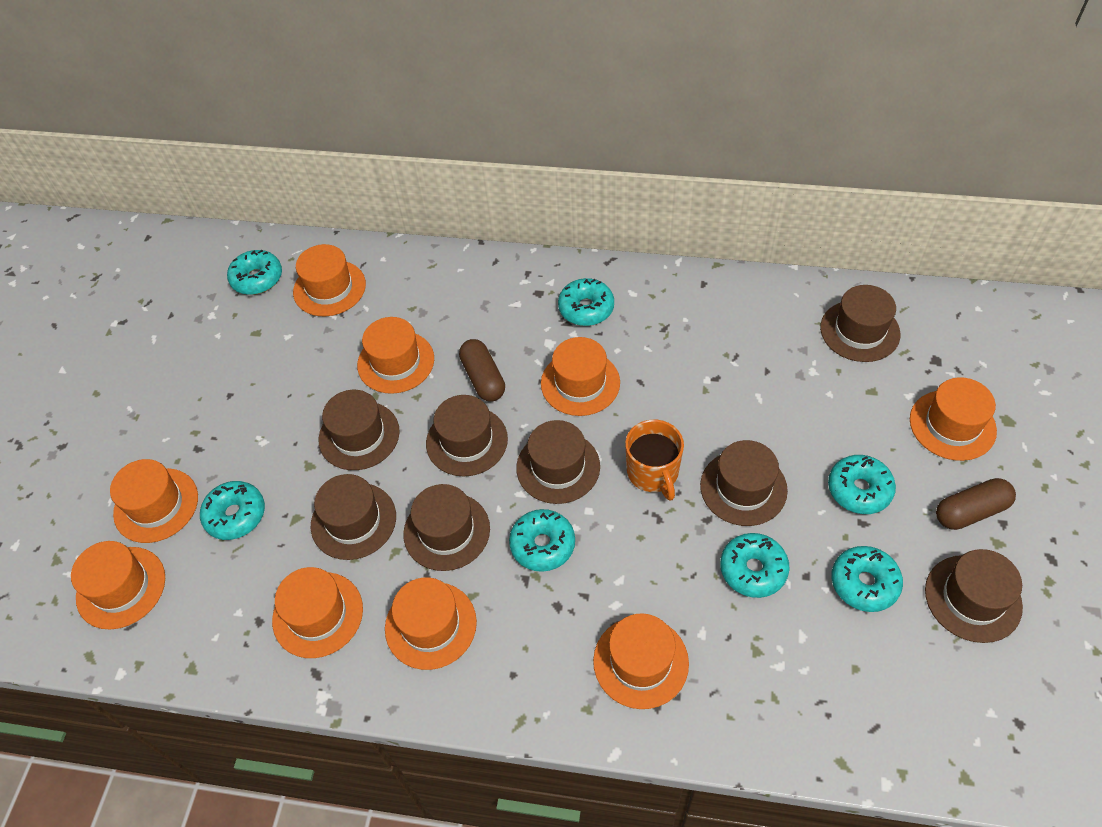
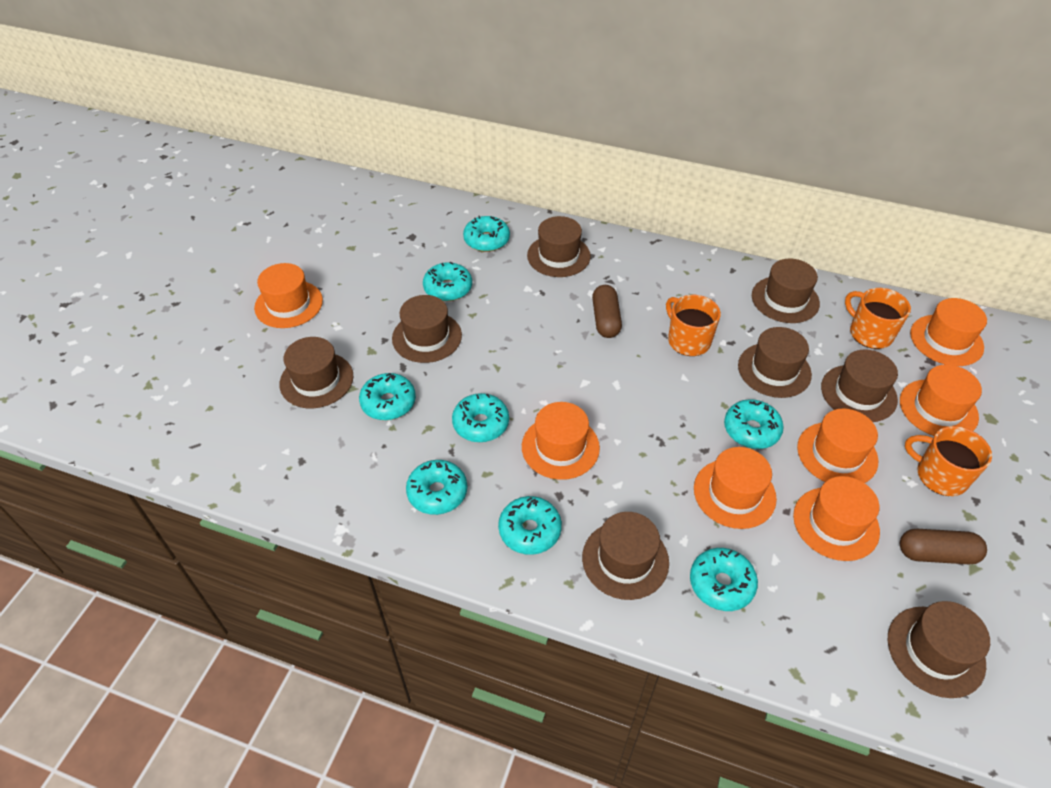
orange hat: 9 -> 7
orange mug: 1 -> 3
turquoise donut: 7 -> 8

